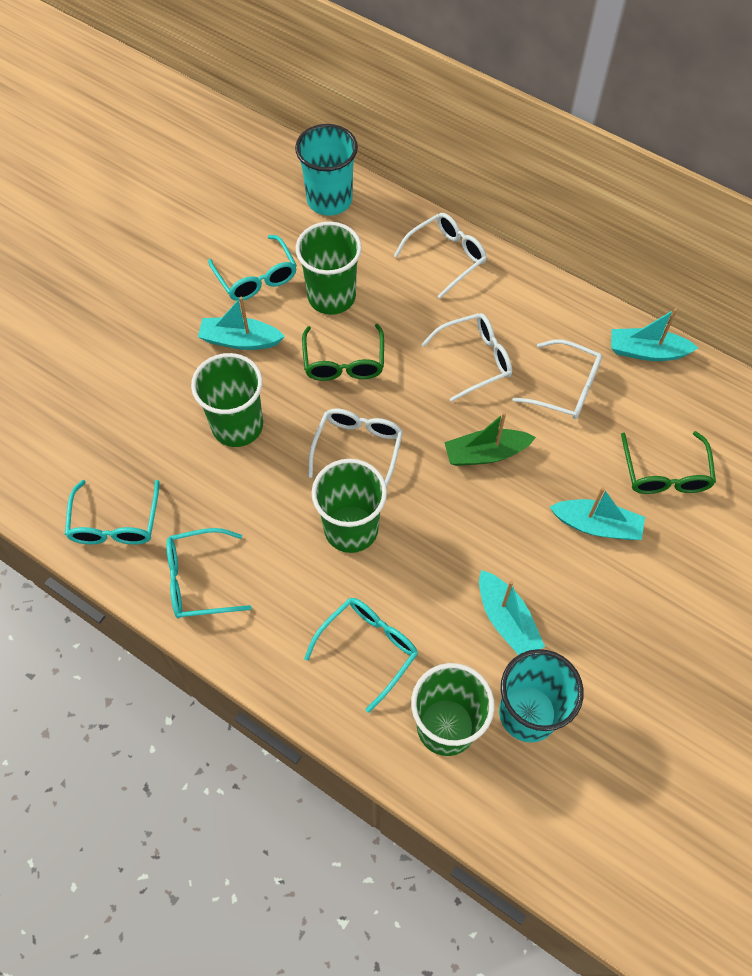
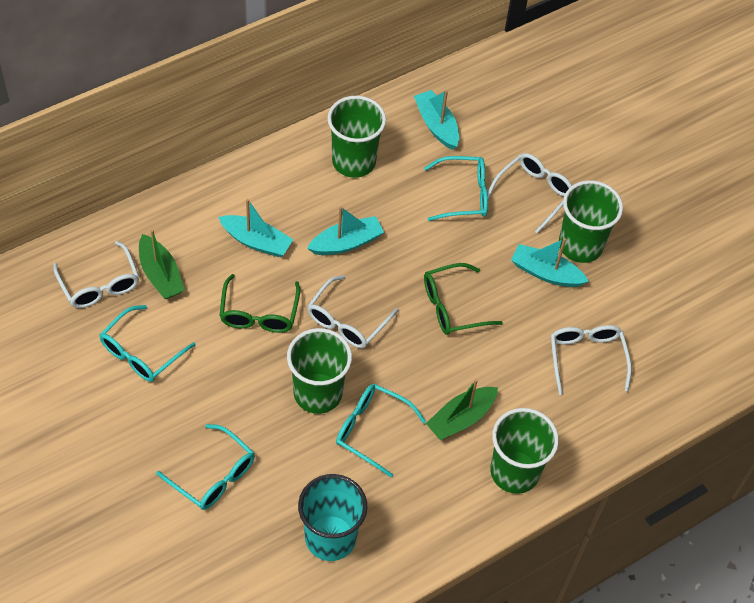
green boat: 1 -> 2
turquoise cup: 2 -> 1

